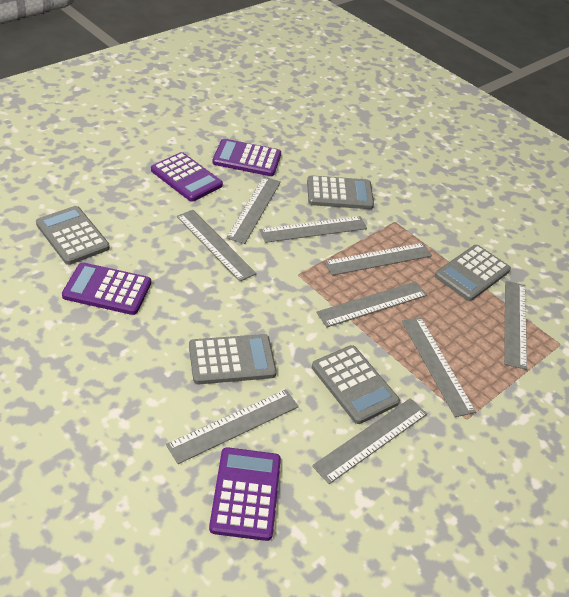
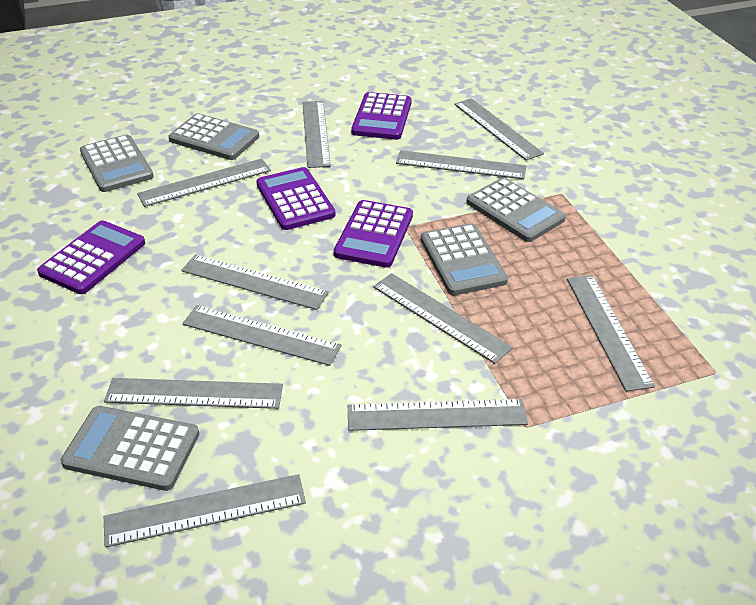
grey ruler: 9 -> 11

